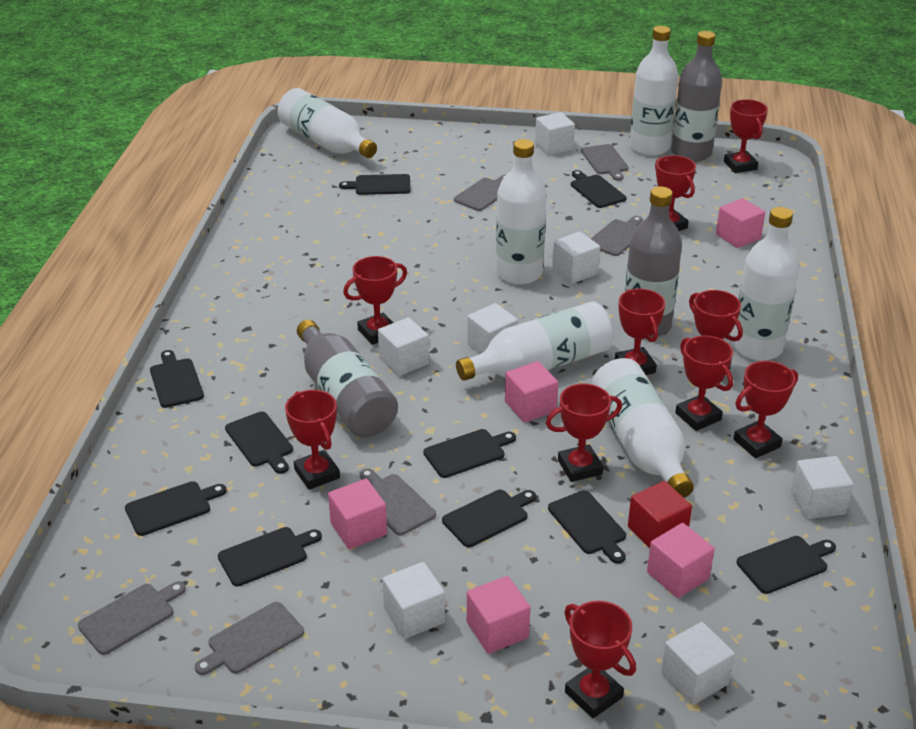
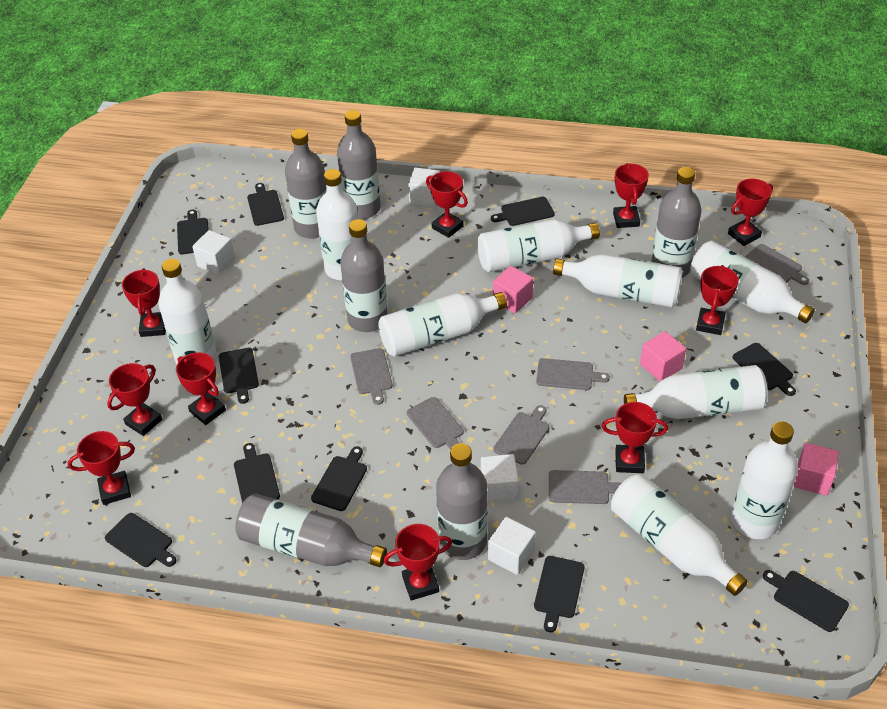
grey bottle: 3 -> 6
pink cube: 5 -> 3
red cube: 1 -> 0
white bottle: 6 -> 9
white cube: 7 -> 4

